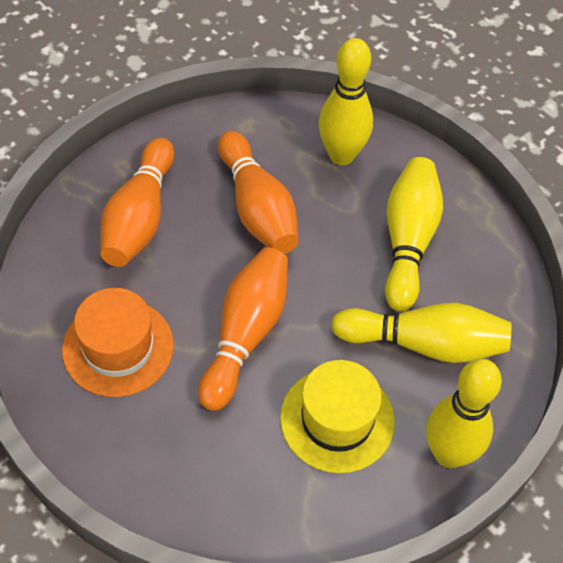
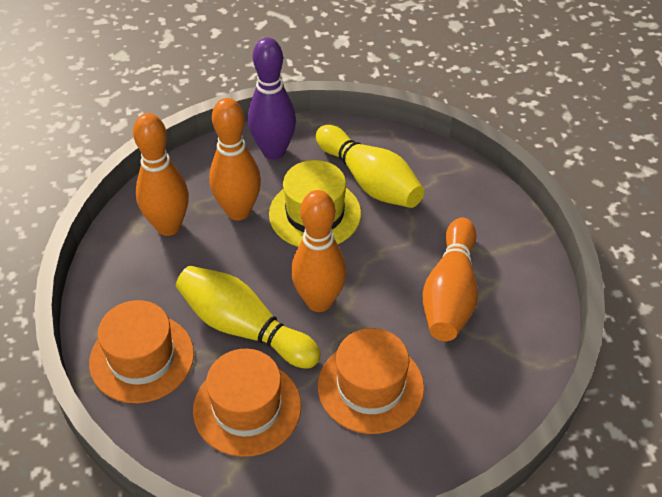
orange bowling pin: 3 -> 4
orange hat: 1 -> 3
purple bowling pin: 0 -> 1
yellow bowling pin: 4 -> 2

